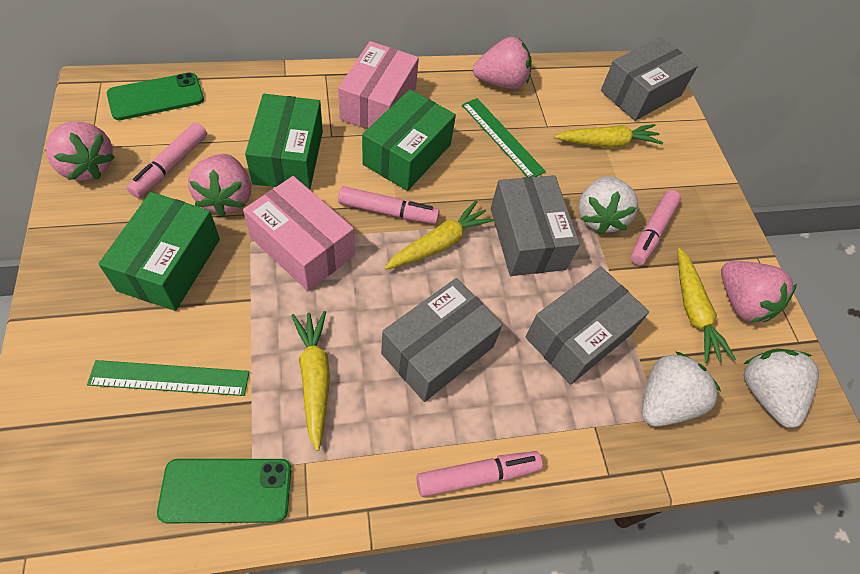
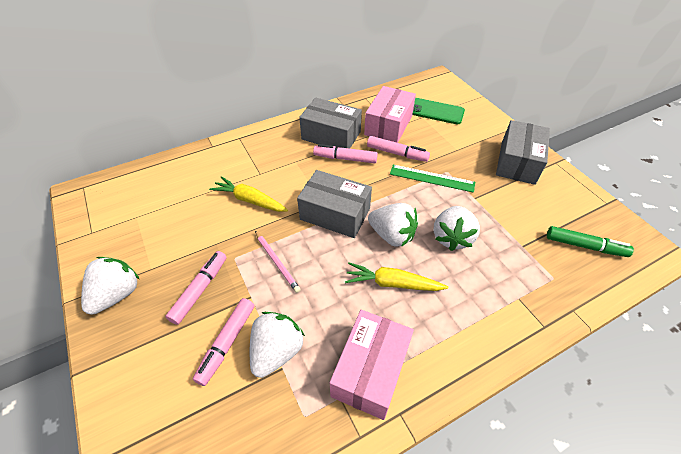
green box: 3 -> 0
green marker: 0 -> 1
green phone: 2 -> 1
green ruler: 2 -> 1
grey box: 4 -> 3
pink pencil: 0 -> 1
pink strawberry: 4 -> 0
white strawberry: 3 -> 4
yellow carrot: 4 -> 2

